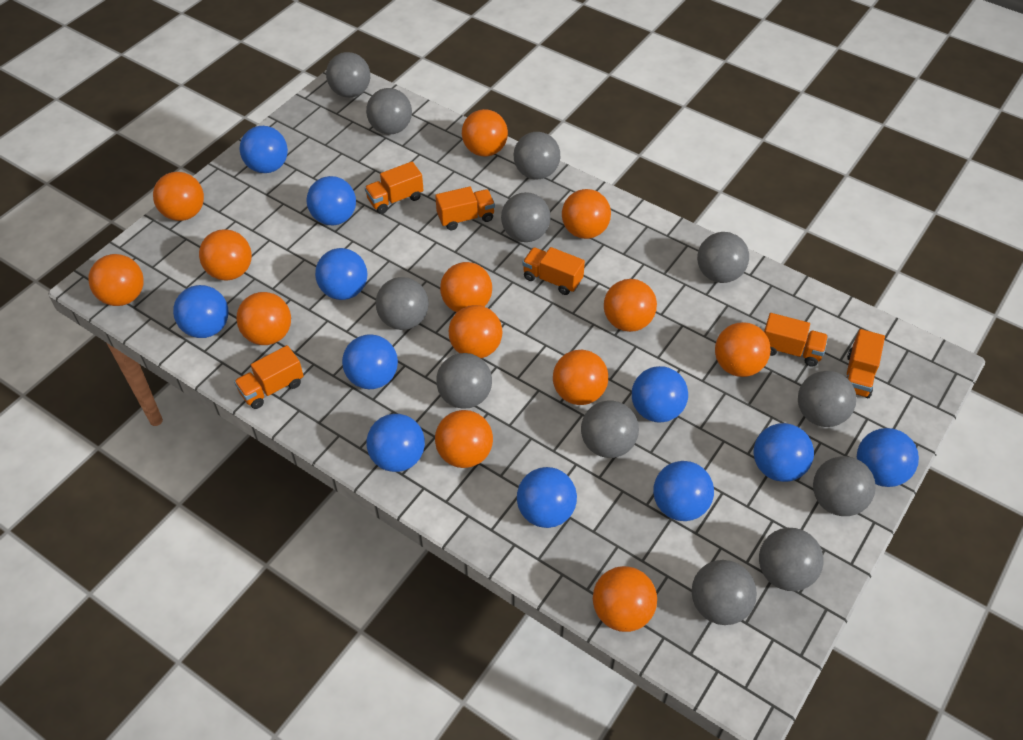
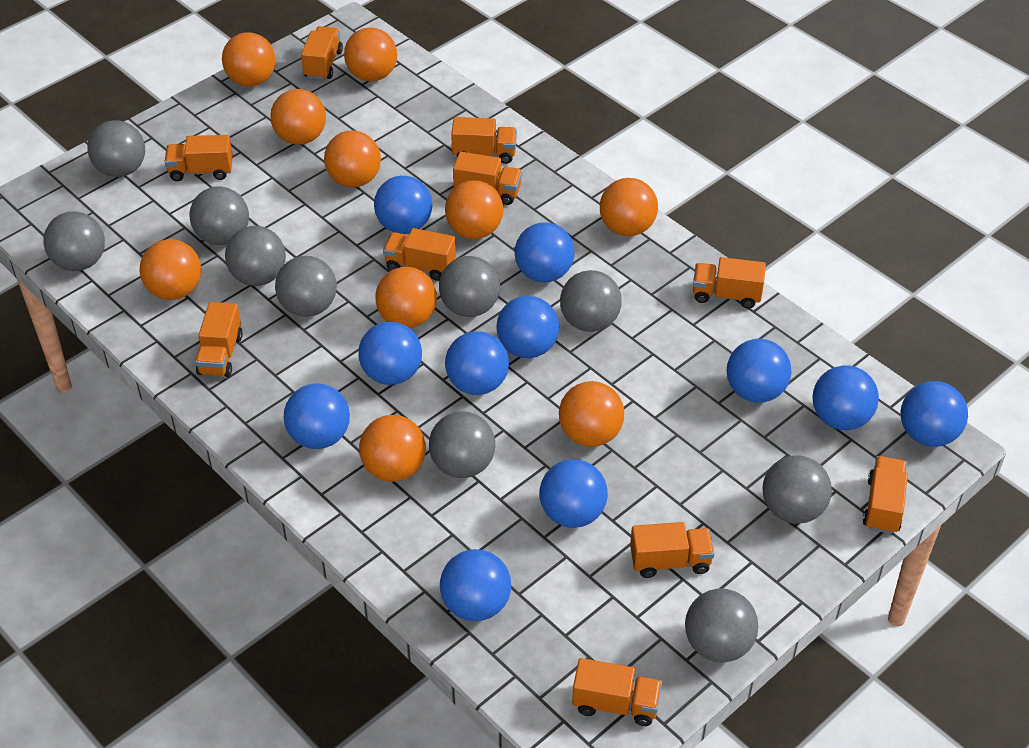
grey ball: 12 -> 10
orange ball: 13 -> 10
orange truck: 6 -> 10

